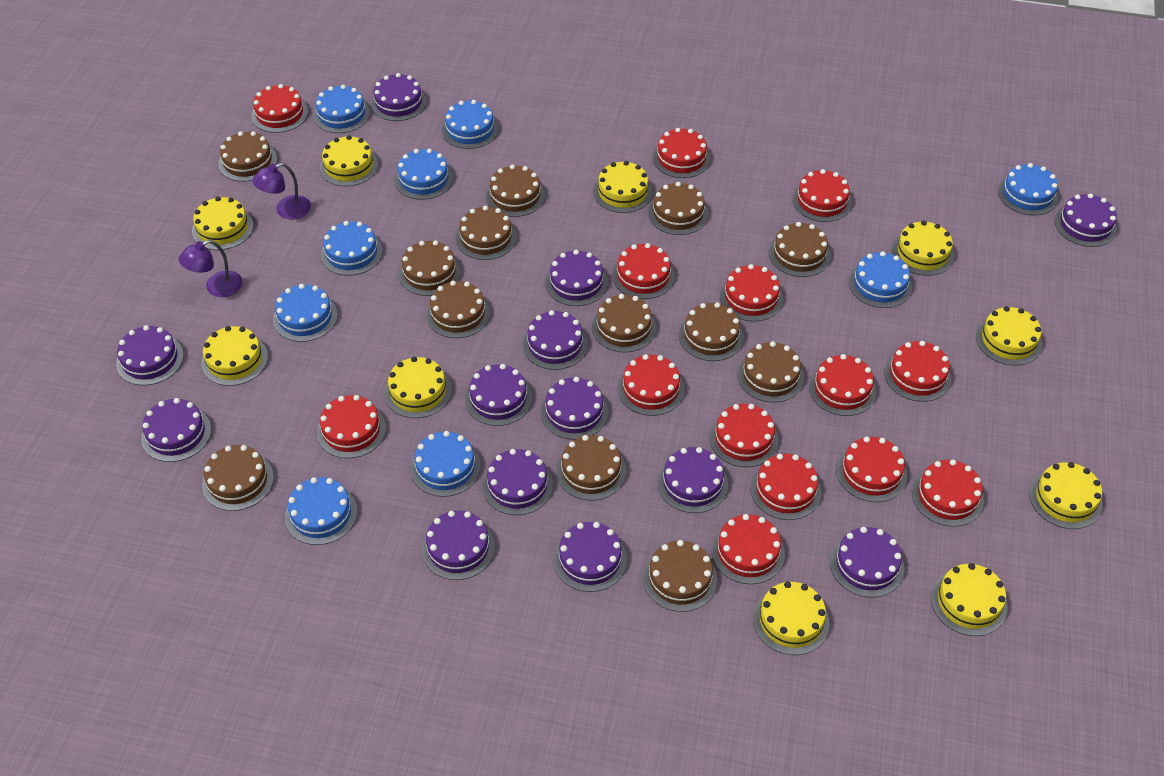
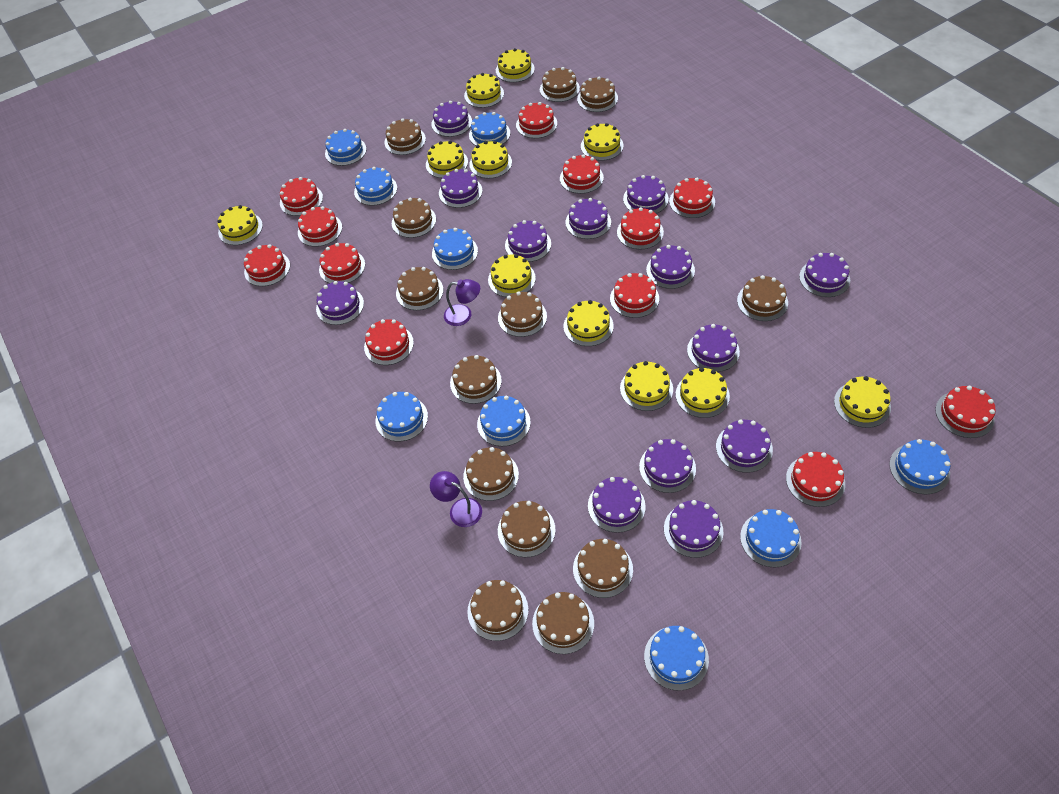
red cake: 14 -> 12
yellow cake: 10 -> 11

